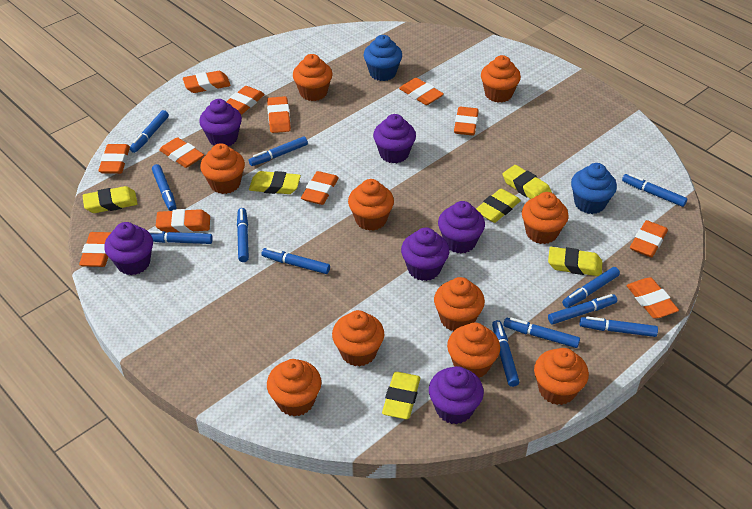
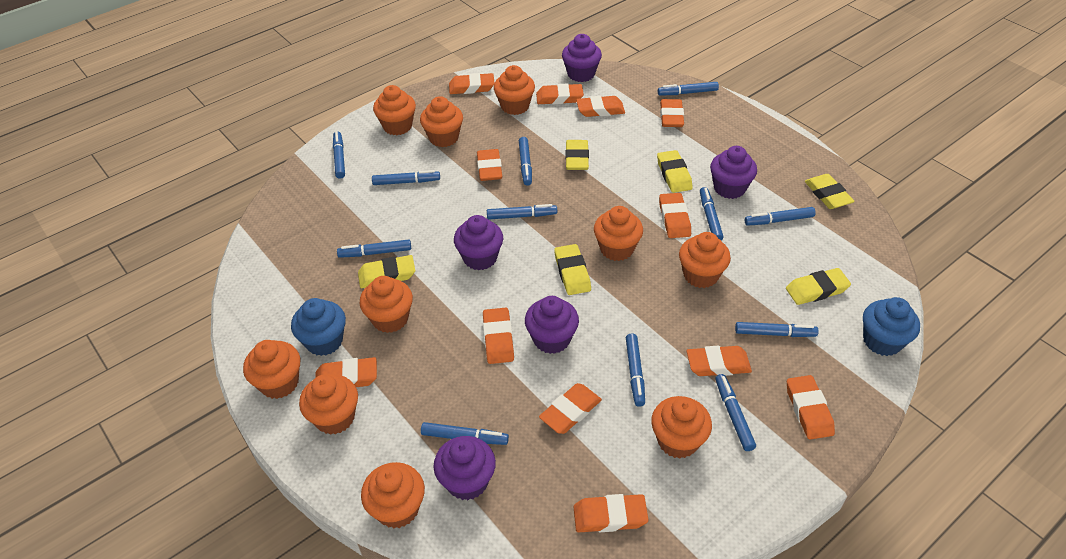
purple cupcake: 6 -> 5

